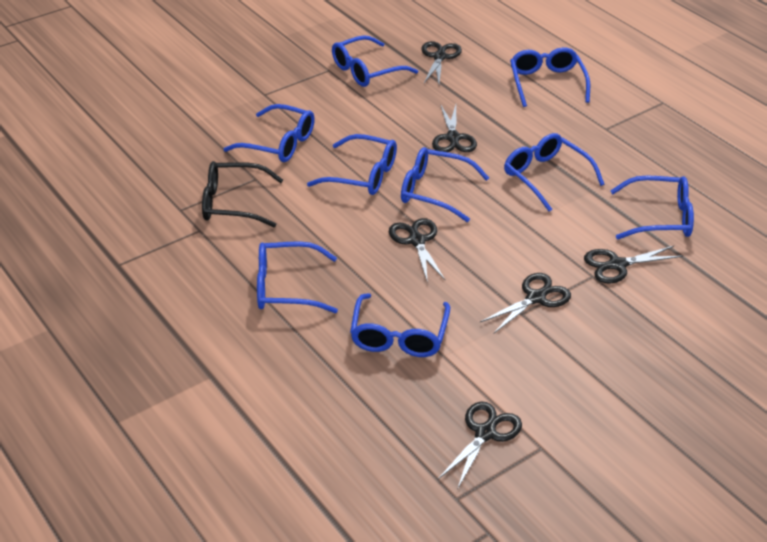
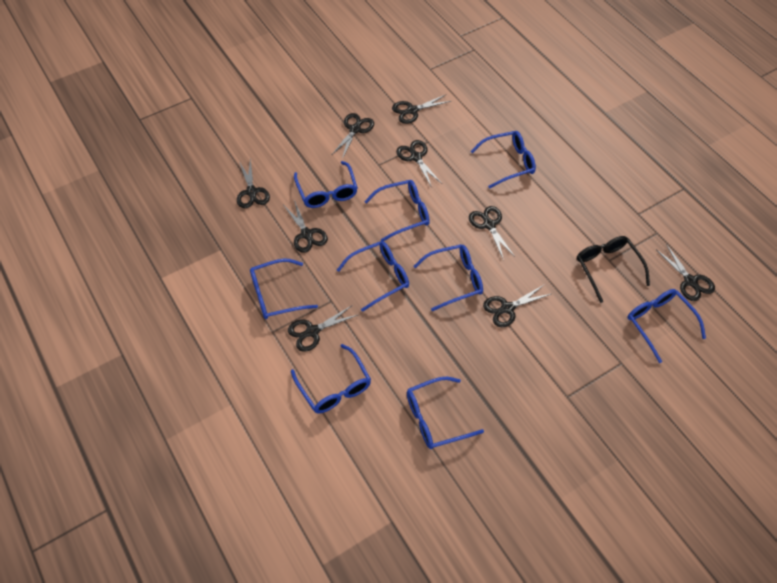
black scissors: 6 -> 9

